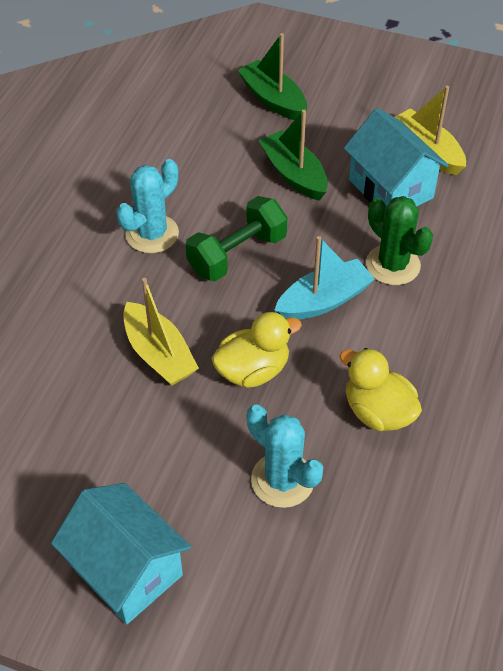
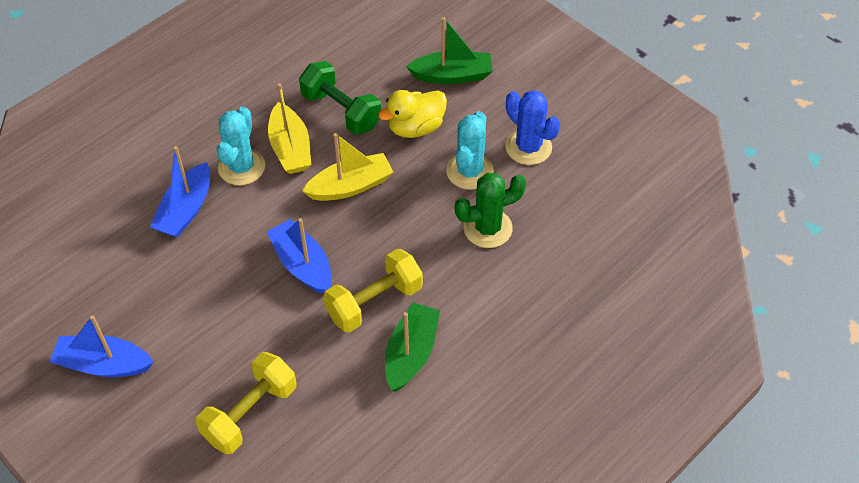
blue boat: 0 -> 3
blue cactus: 0 -> 1
turquoise boat: 1 -> 0
turquoise house: 2 -> 0
yellow duck: 2 -> 1
yellow dumbbell: 0 -> 2

